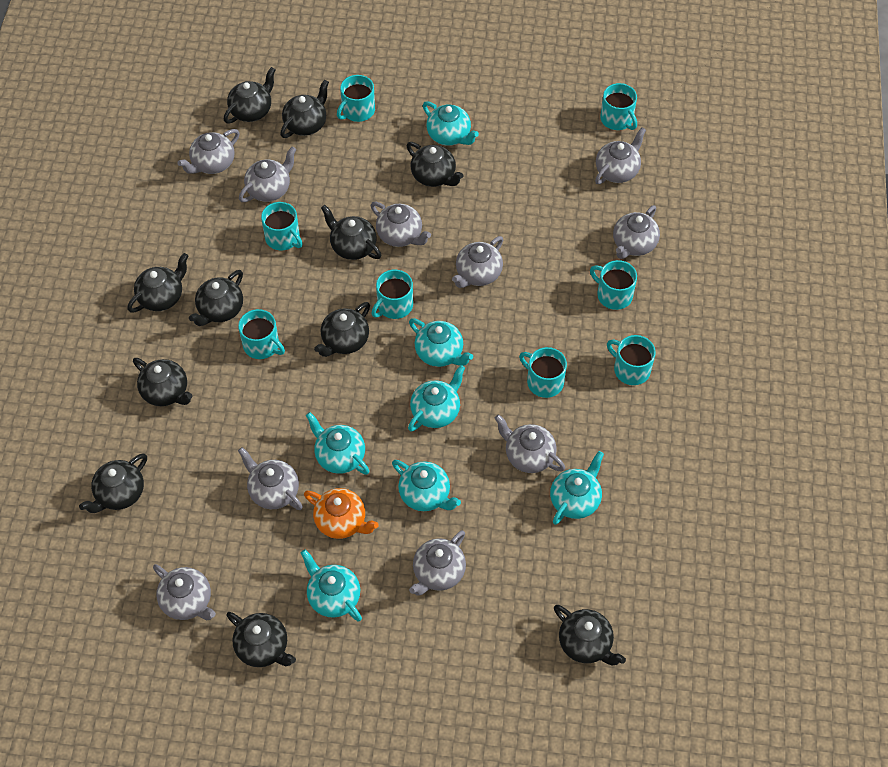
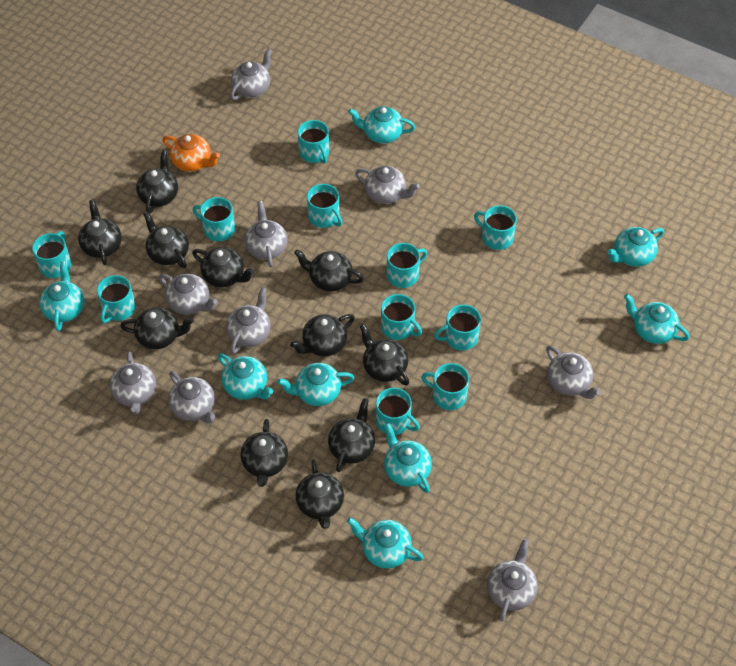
grey teapot: 10 -> 9
turquoise mug: 8 -> 11
turquoise teapot: 7 -> 8

